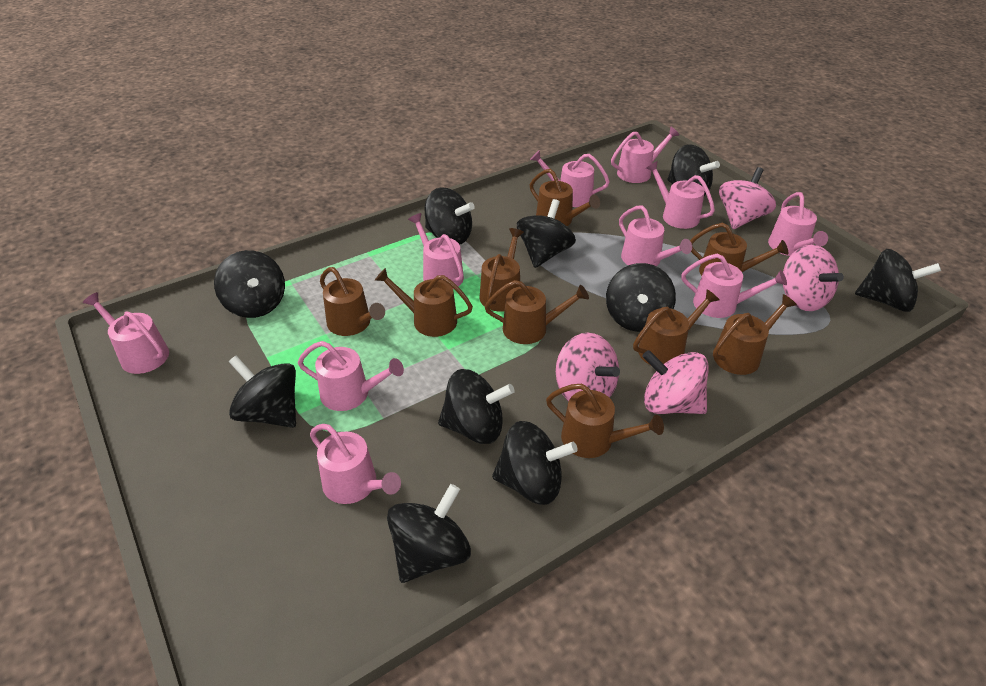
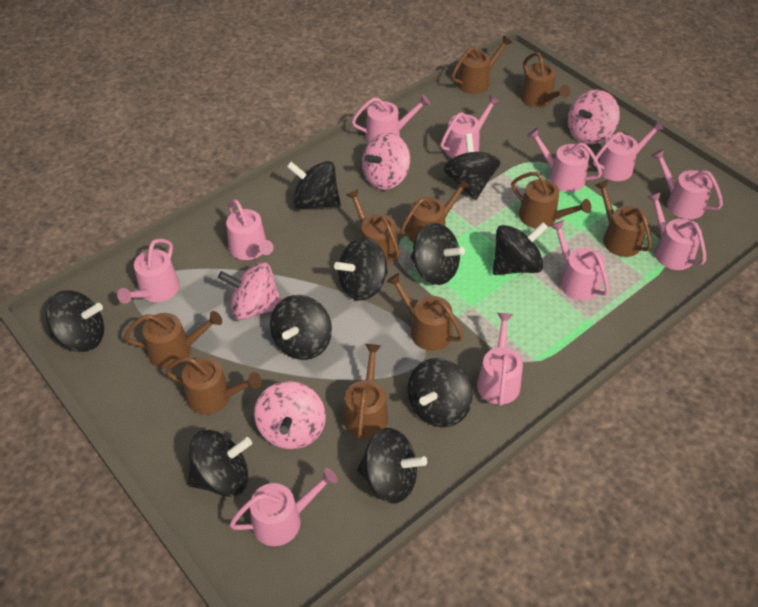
brown watering can: 9 -> 10
pink watering can: 10 -> 11

